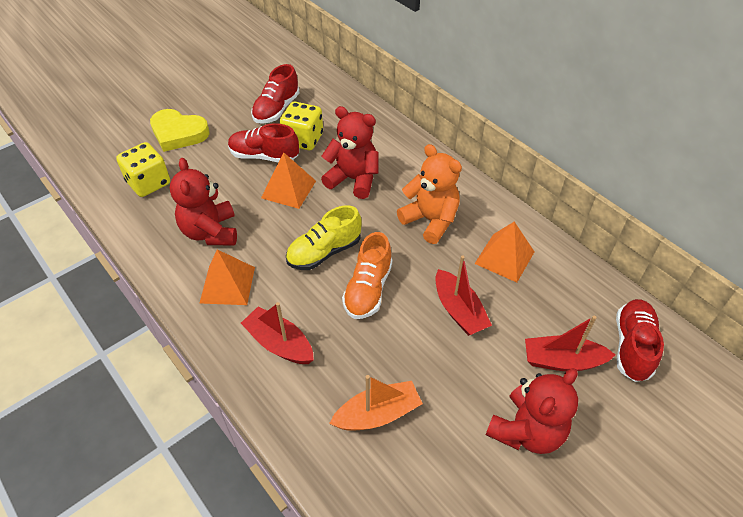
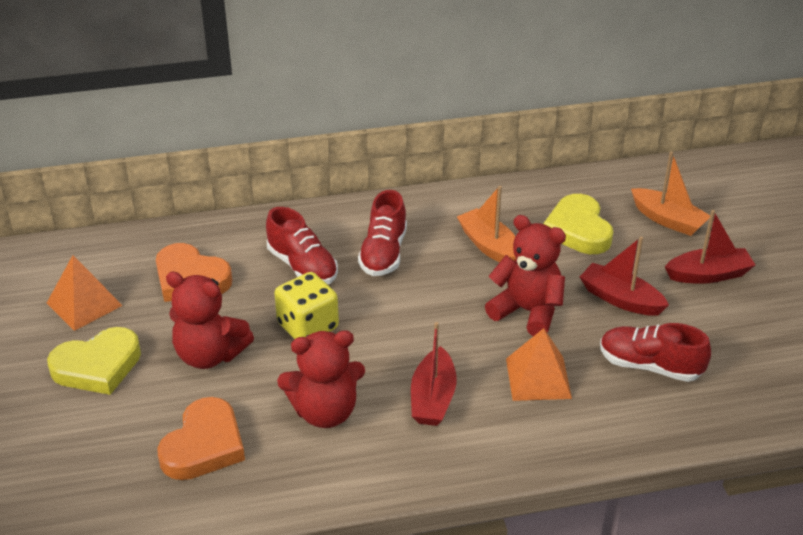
orange boat: 1 -> 2
orange heart: 0 -> 2
orange pyramid: 3 -> 2
orange shoe: 1 -> 0
orange teddy bear: 1 -> 0
yellow dice: 2 -> 1
yellow heart: 1 -> 2
yellow shoe: 1 -> 0

